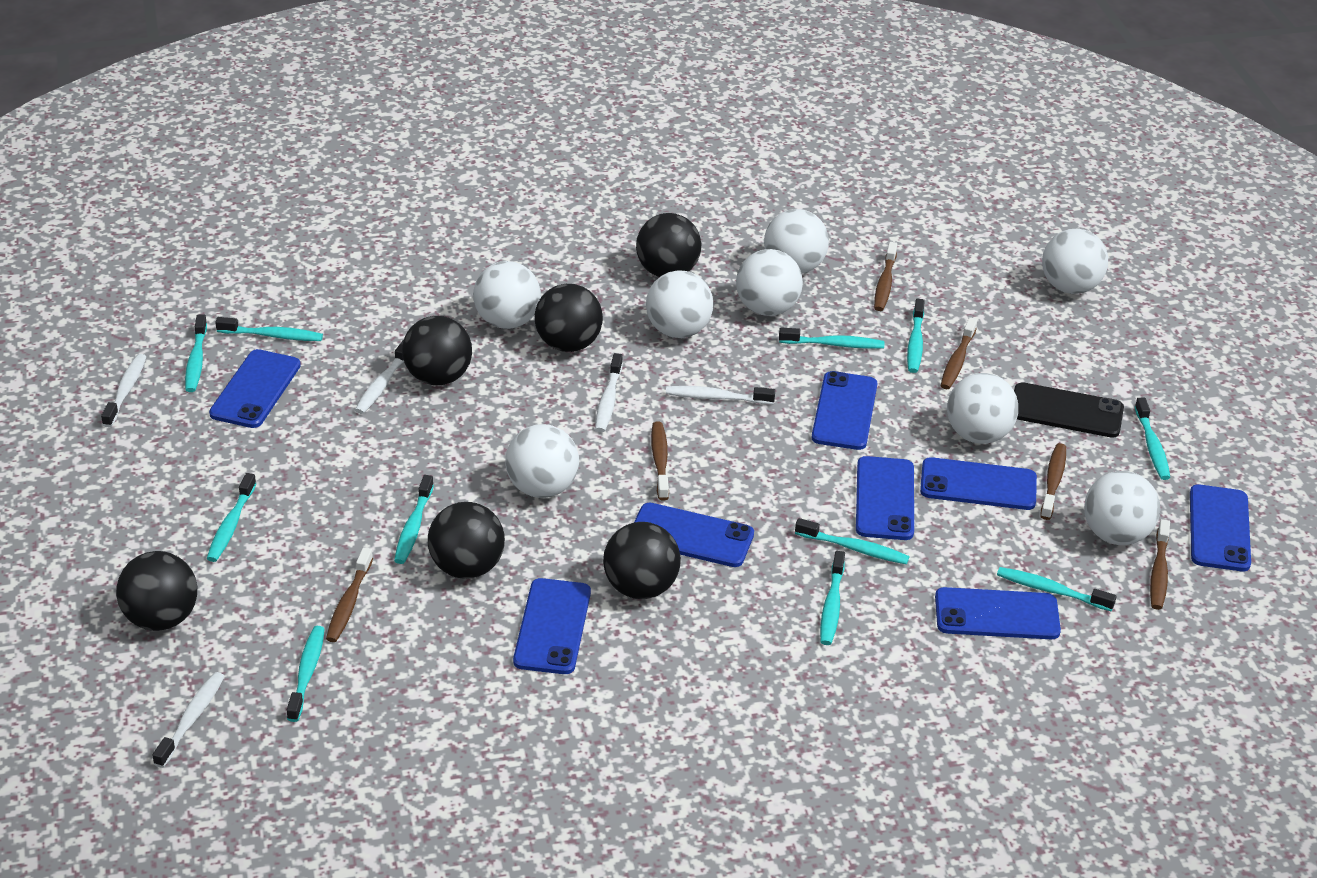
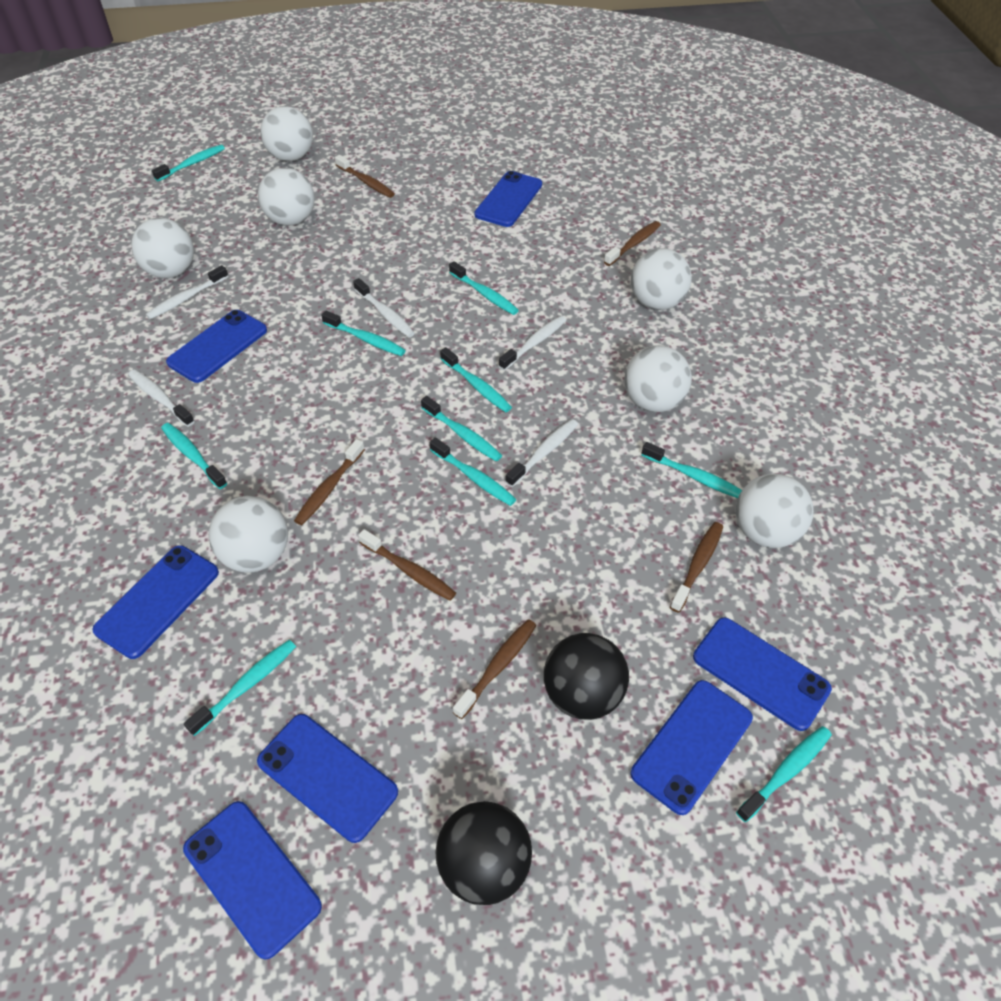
black ball: 6 -> 2
black phone: 1 -> 0
blue phone: 8 -> 7
turquoise toothbrush: 11 -> 10
white ball: 8 -> 7

